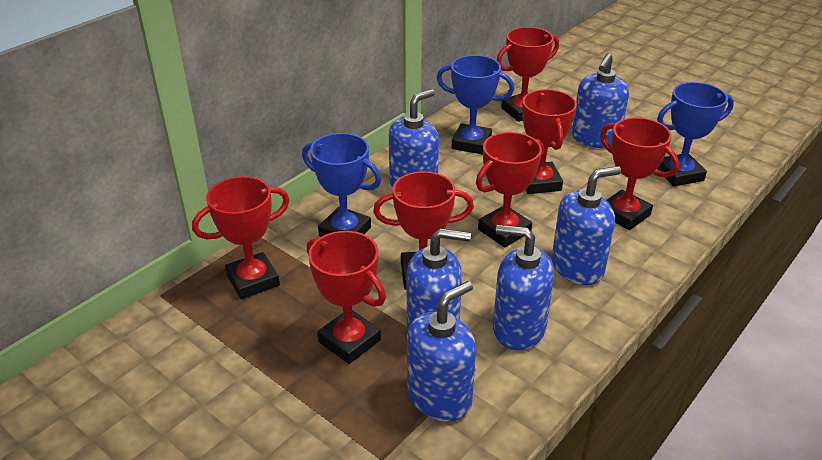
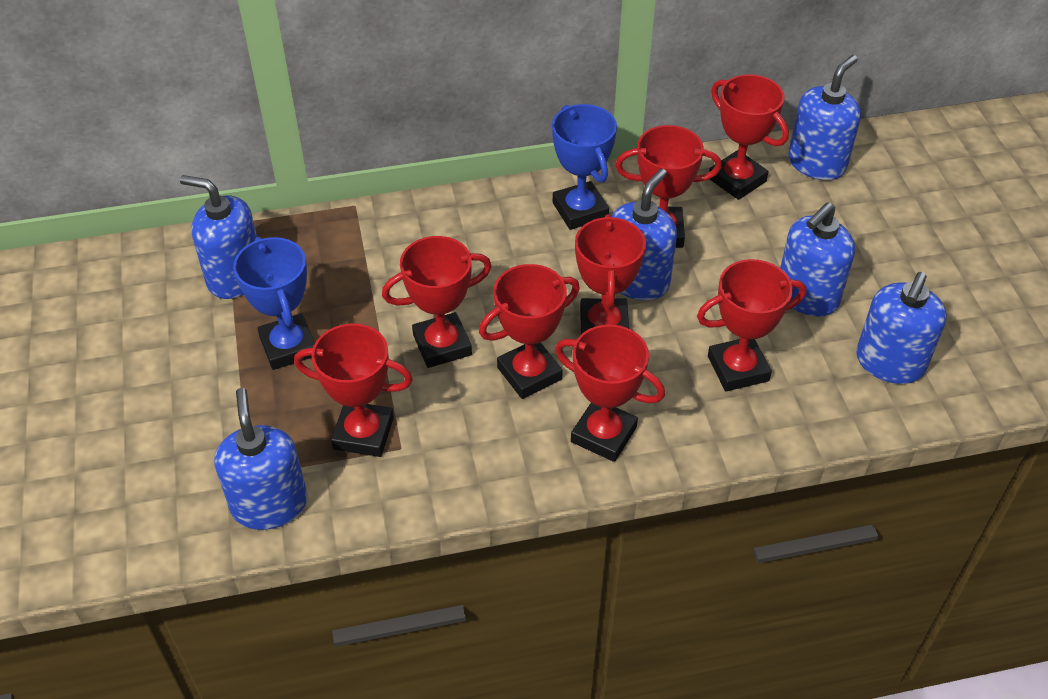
blue trophy: 3 -> 2
red trophy: 7 -> 8

